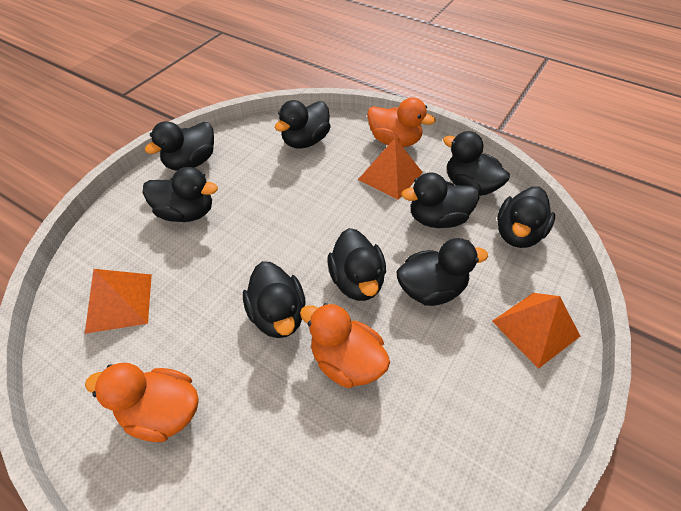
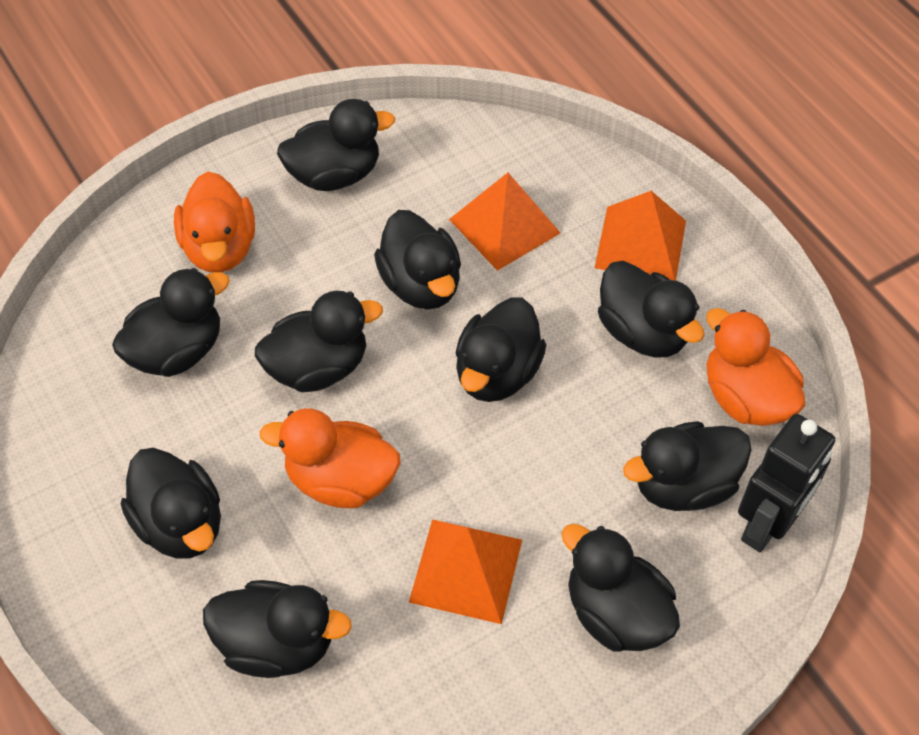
black duck: 9 -> 10
black robot: 0 -> 1

